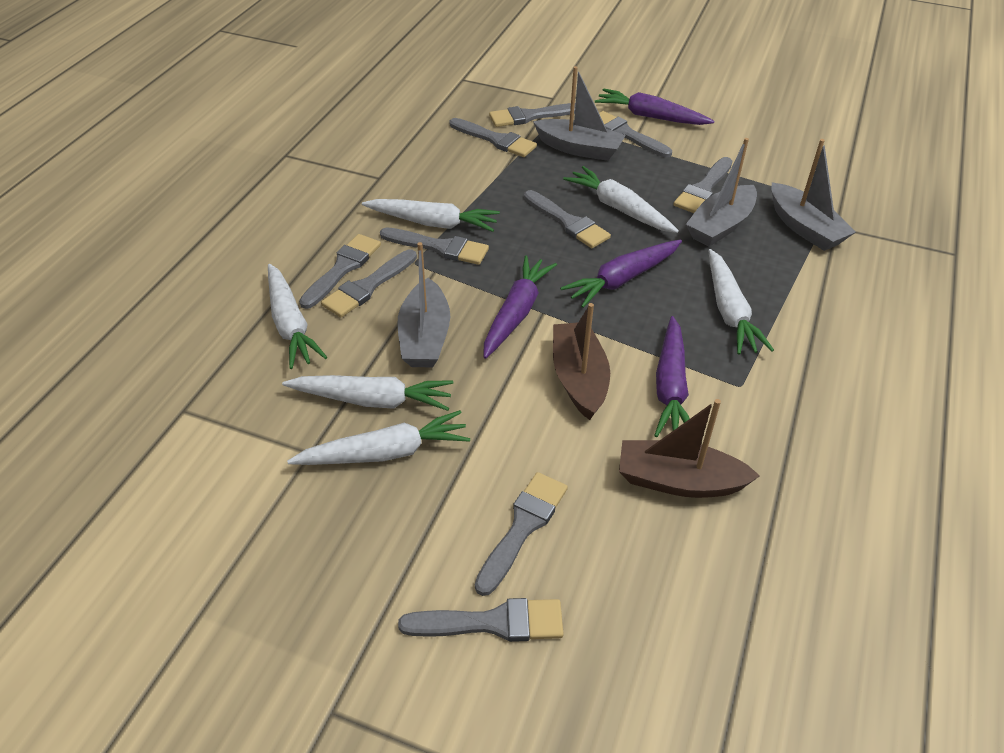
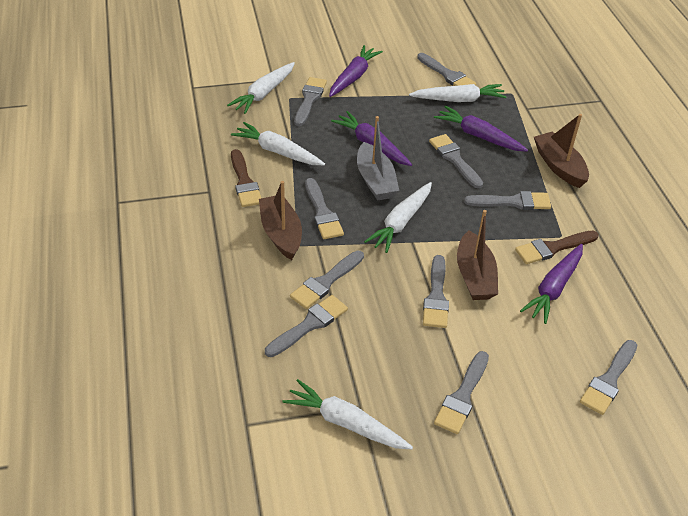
brown boat: 2 -> 3
brown brush: 0 -> 2
grey boat: 4 -> 1
white carrot: 6 -> 5

